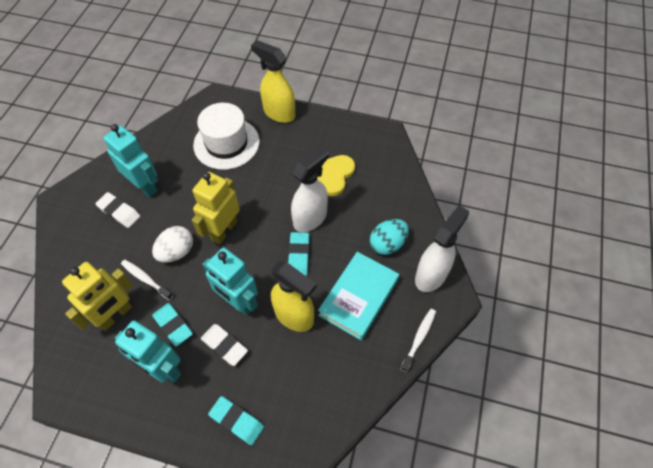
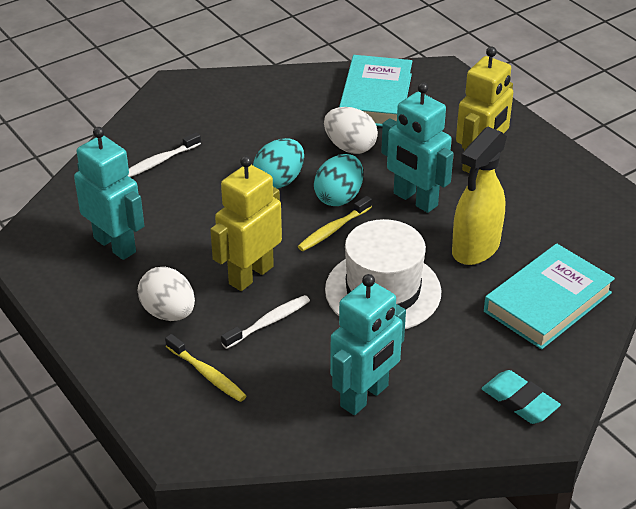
turquoise book: 1 -> 2
turquoise egg: 1 -> 2
turquoise eraser: 3 -> 1
white egg: 1 -> 2
white eraser: 2 -> 0
white spray bottle: 2 -> 0
yellow heart: 1 -> 0
yellow spray bottle: 2 -> 1
yellow toothbrush: 0 -> 2

